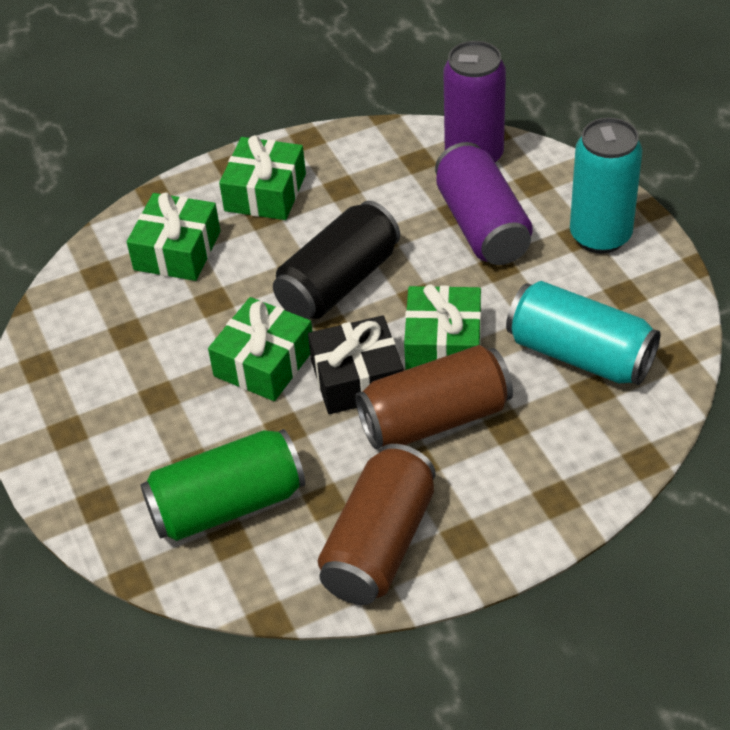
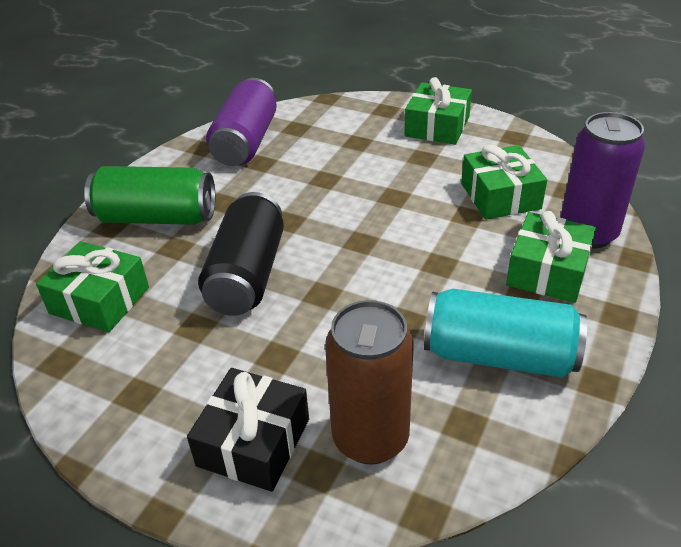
brown can: 2 -> 1
turquoise can: 2 -> 1

